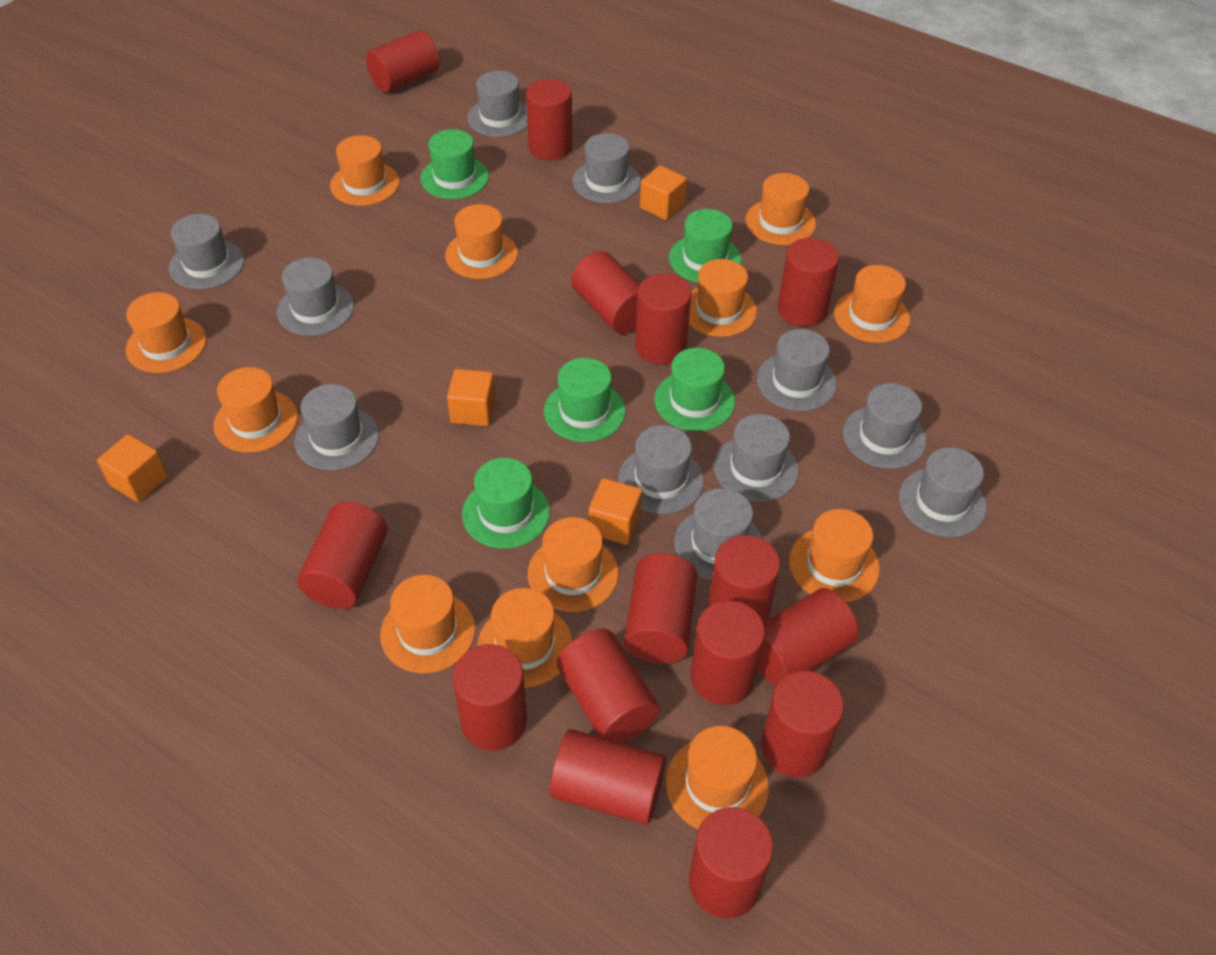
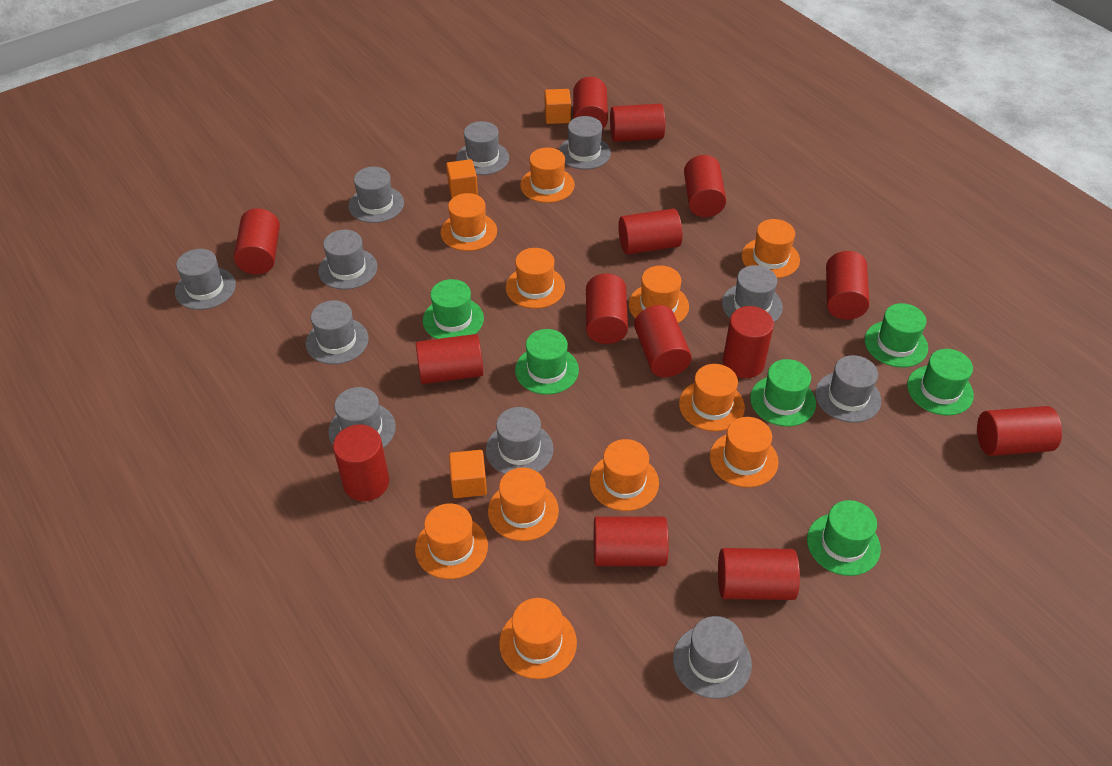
green hat: 5 -> 6
orange cube: 4 -> 3
orange hat: 12 -> 11
red cylinder: 15 -> 14

